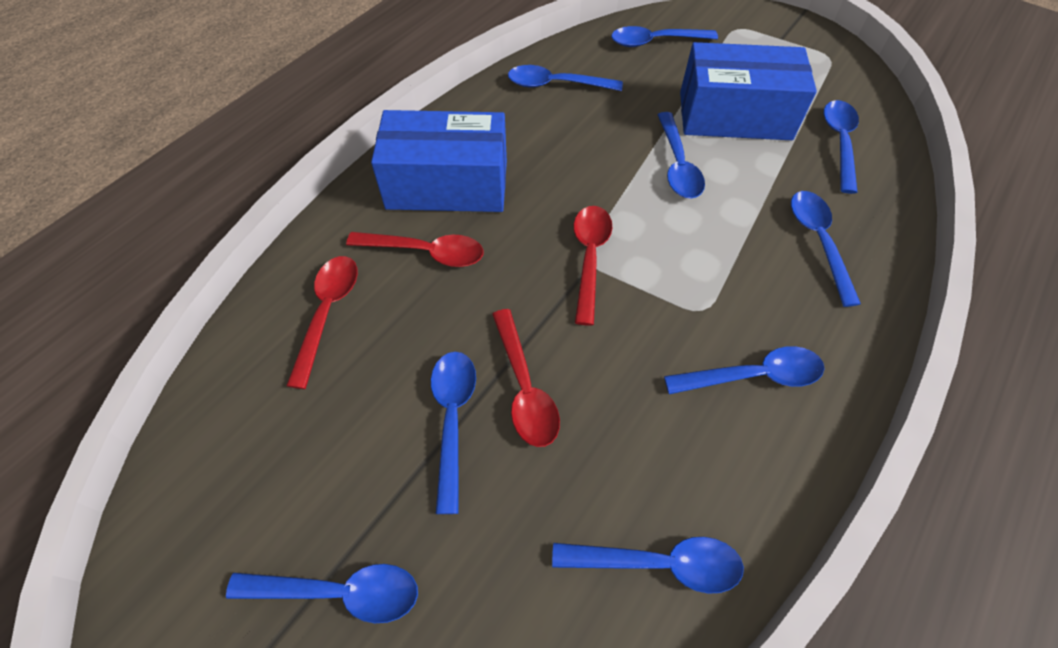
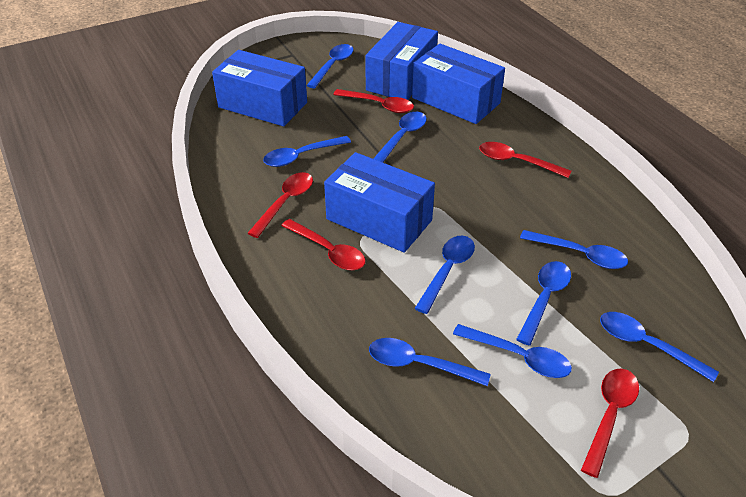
blue box: 2 -> 4
red spoon: 4 -> 5

